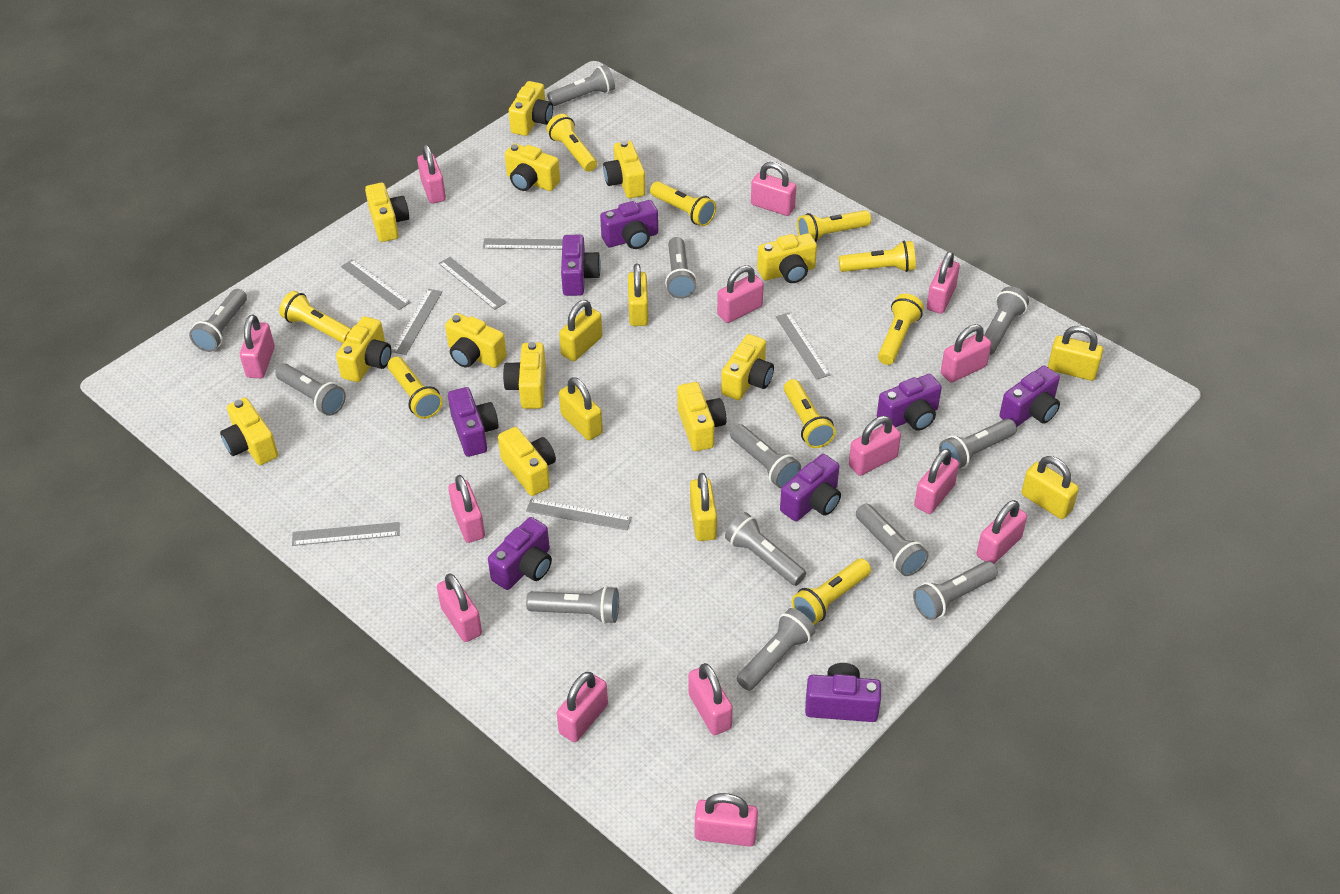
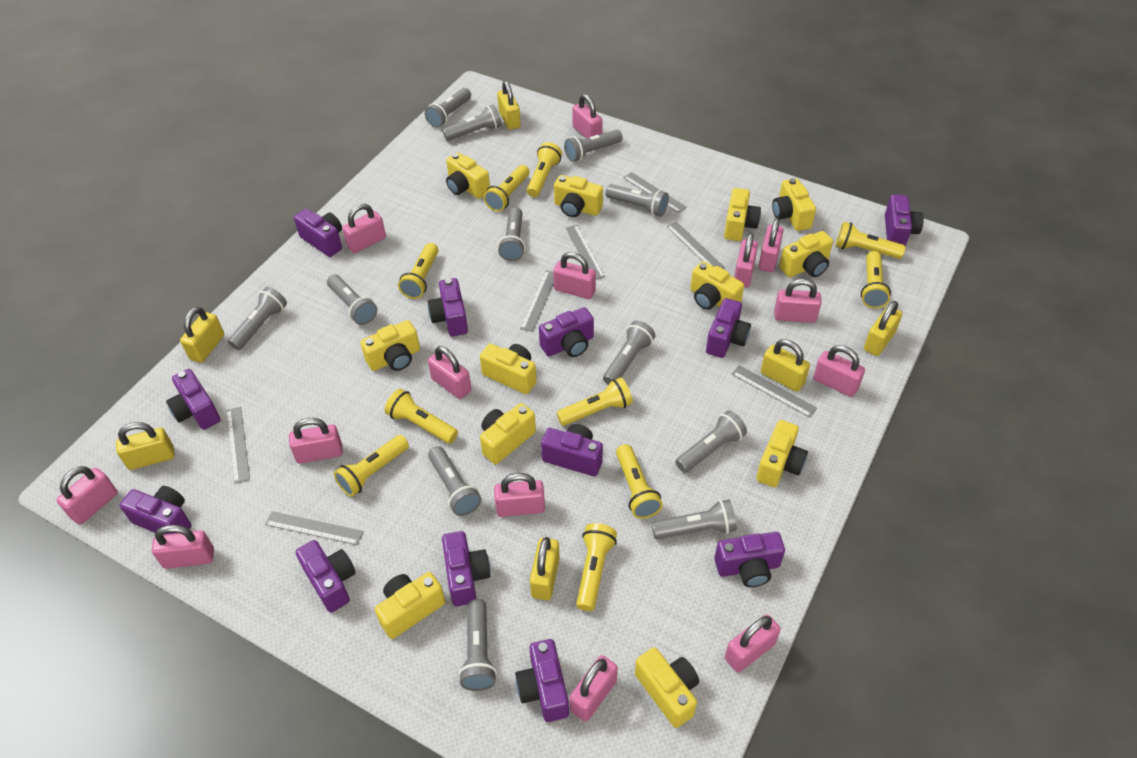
purple camera: 8 -> 12
yellow flashlight: 9 -> 10

